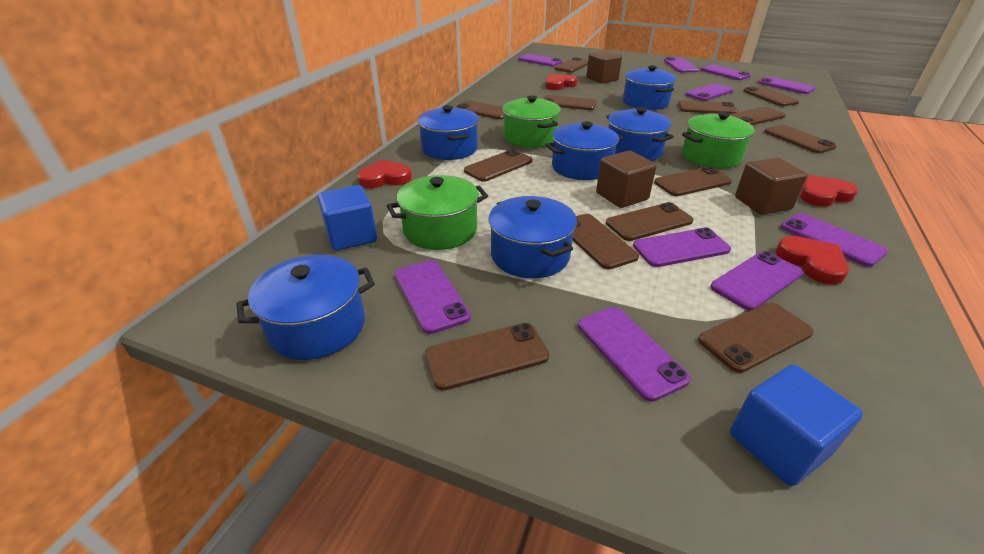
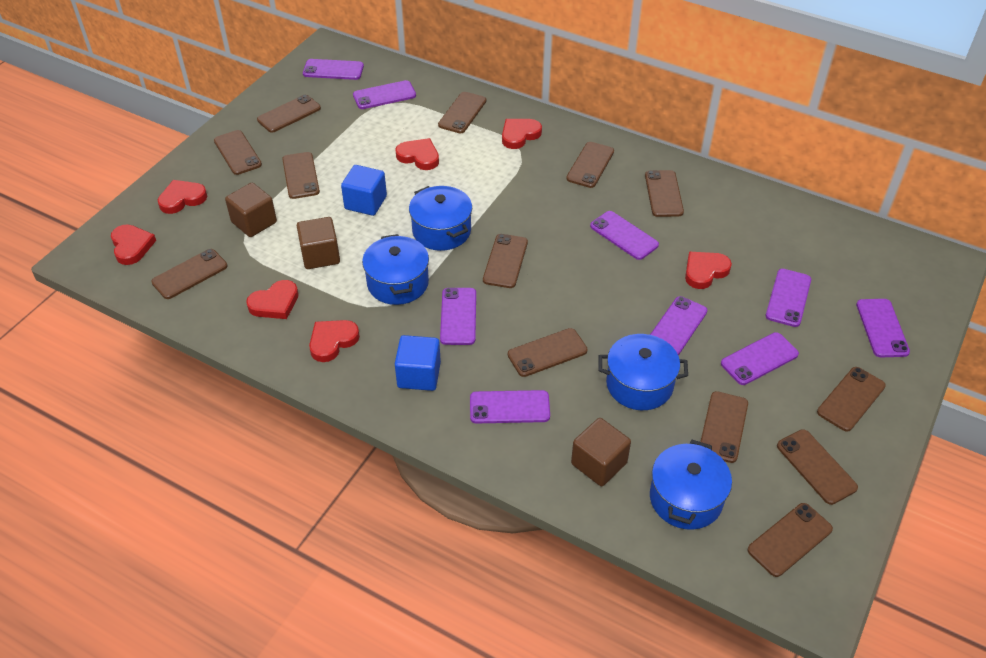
blue pot: 6 -> 4
green pot: 3 -> 0
purple phone: 10 -> 9
red heart: 4 -> 7

